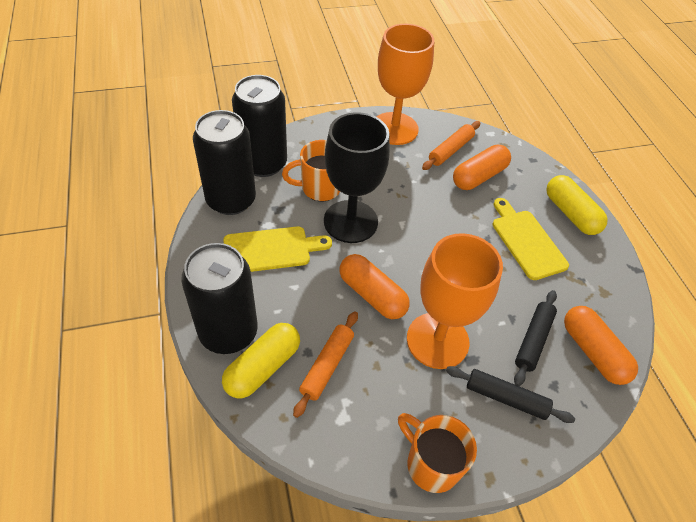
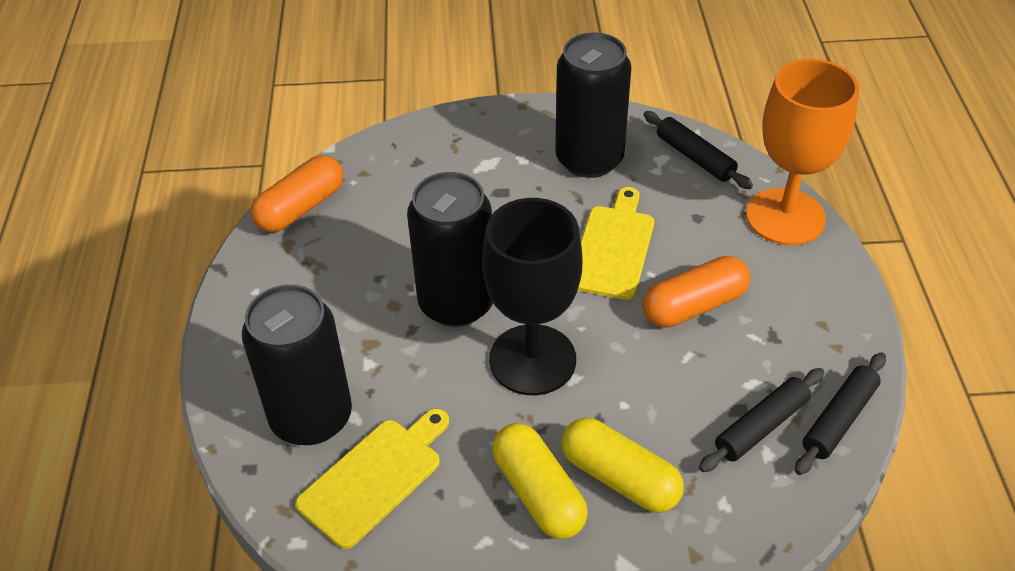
black rolling pin: 2 -> 3
orange capsule: 3 -> 2
orange goblet: 2 -> 1
orange mug: 2 -> 0
orange rolling pin: 2 -> 0

